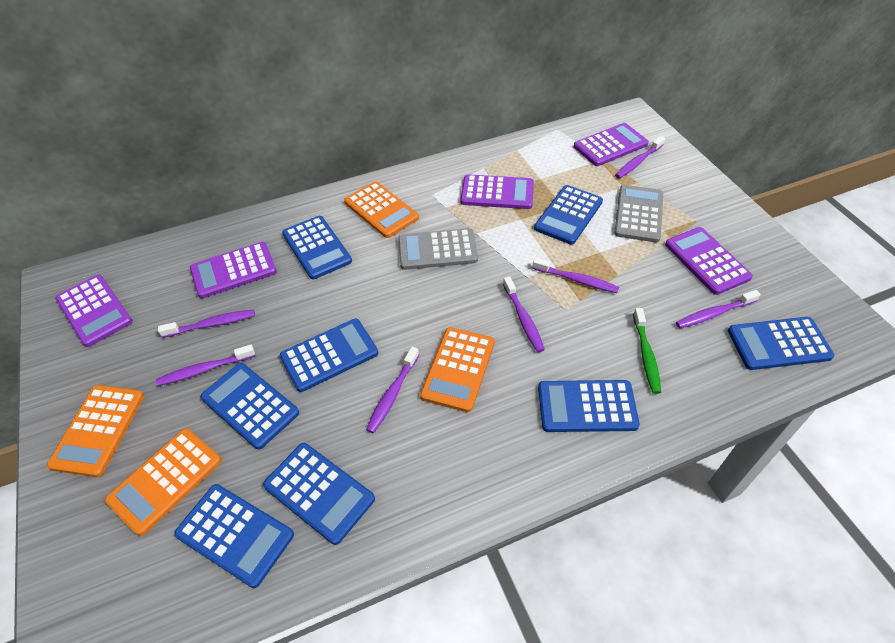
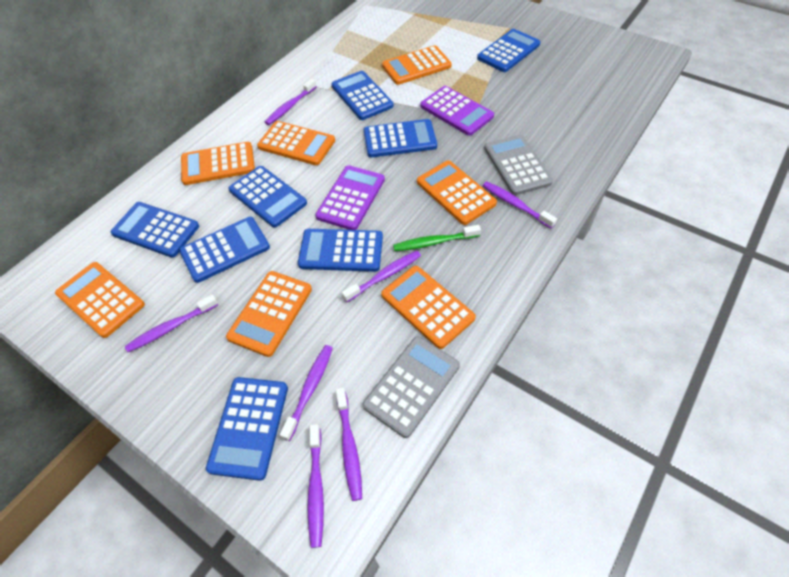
orange calculator: 4 -> 7
purple calculator: 5 -> 2

